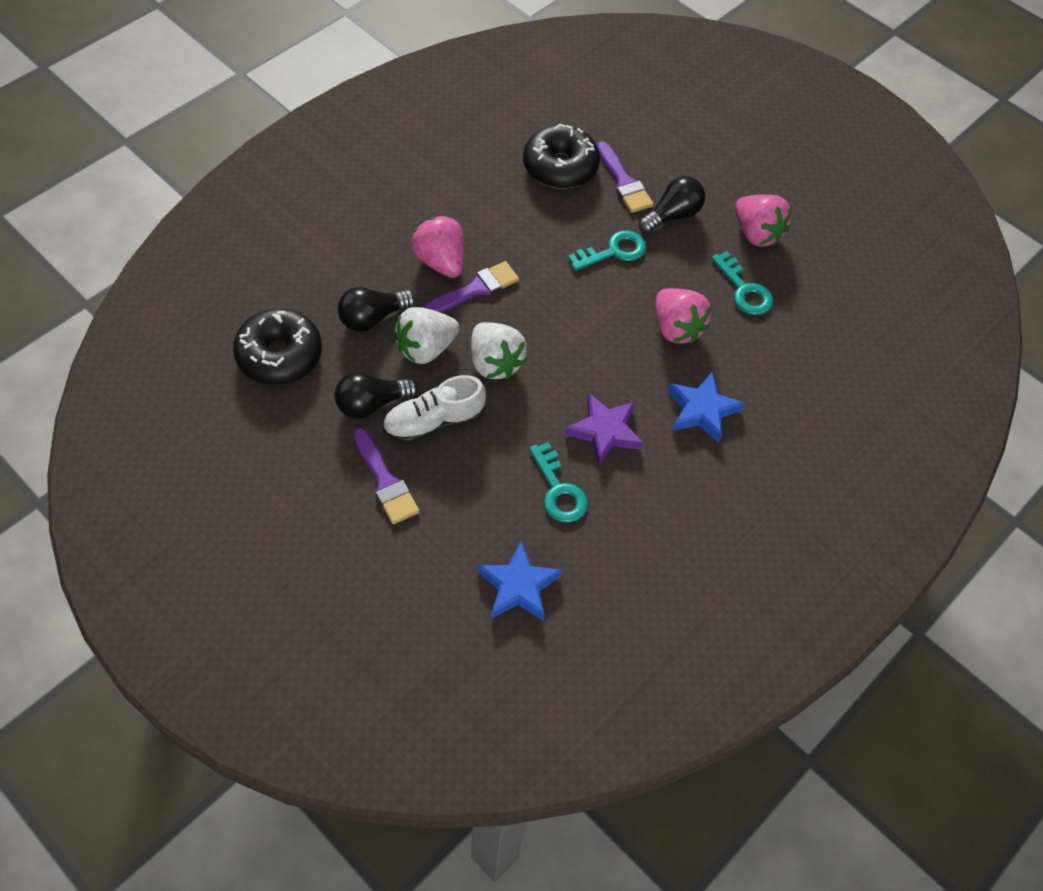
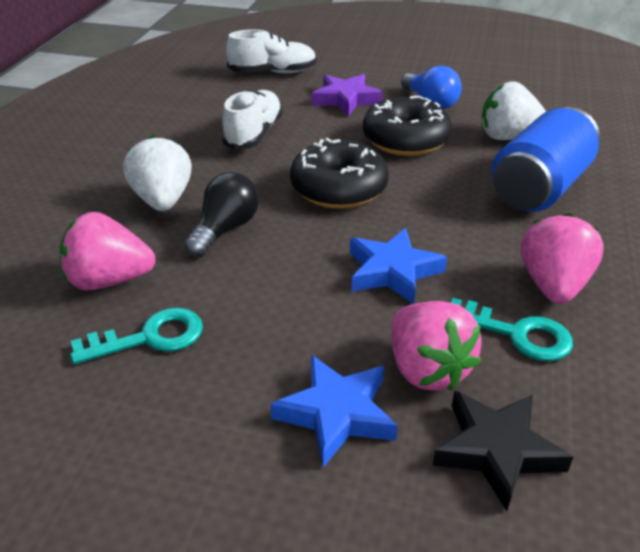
black light bulb: 3 -> 1
black star: 0 -> 1
blue can: 0 -> 1
blue light bulb: 0 -> 1
purple brush: 3 -> 0
turquoise key: 3 -> 2
white shoe: 1 -> 2

